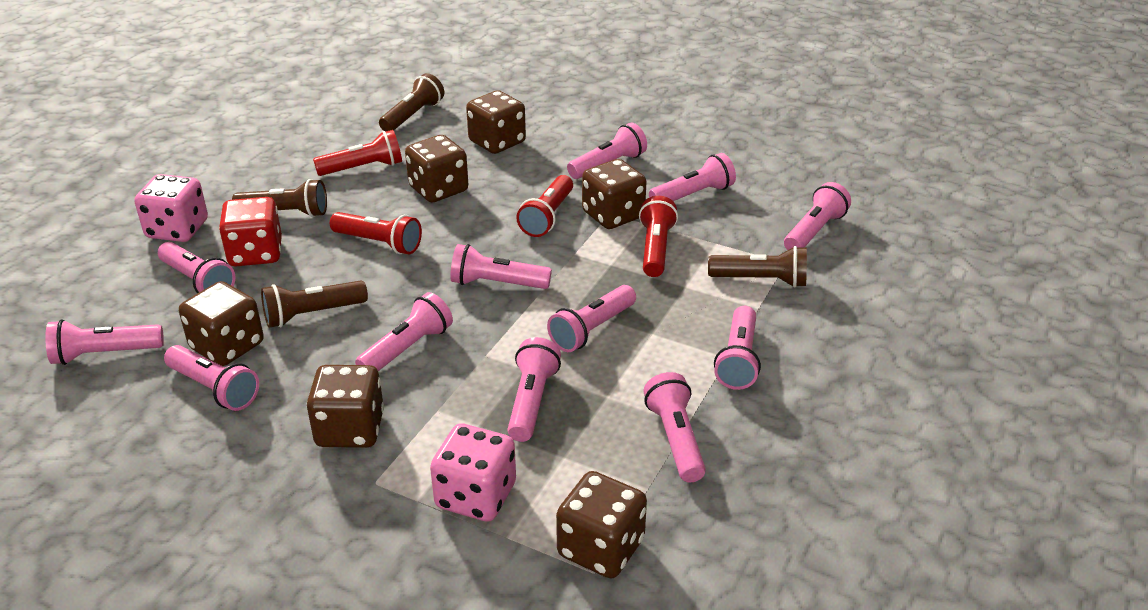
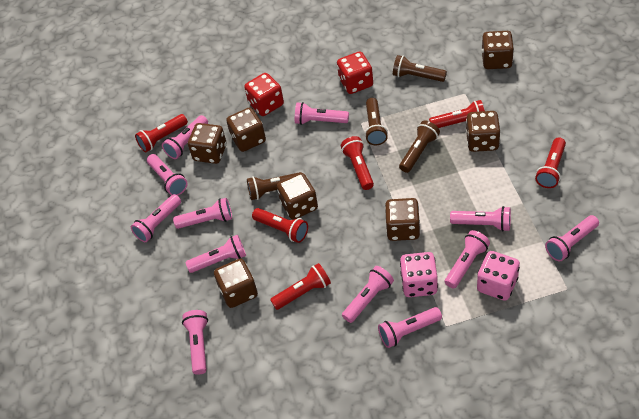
brown dice: 6 -> 7
red dice: 1 -> 2
red flashlight: 4 -> 6

